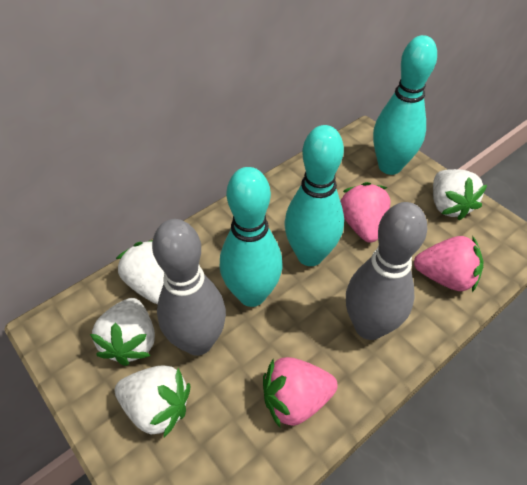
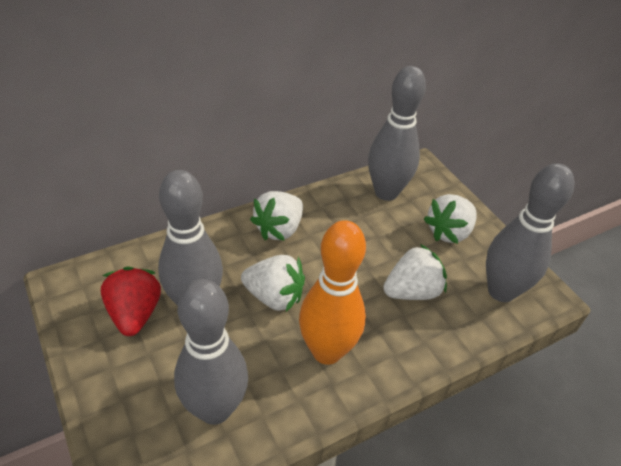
grey bowling pin: 2 -> 4
orange bowling pin: 0 -> 1
pink strawberry: 3 -> 0
red strawberry: 0 -> 1
turquoise bowling pin: 3 -> 0

